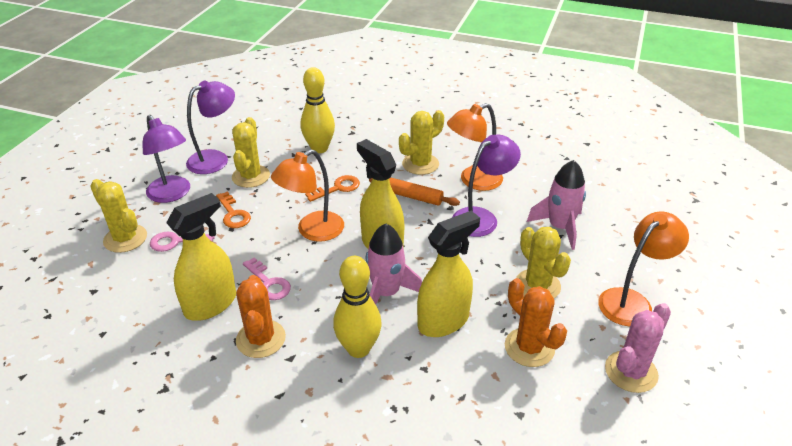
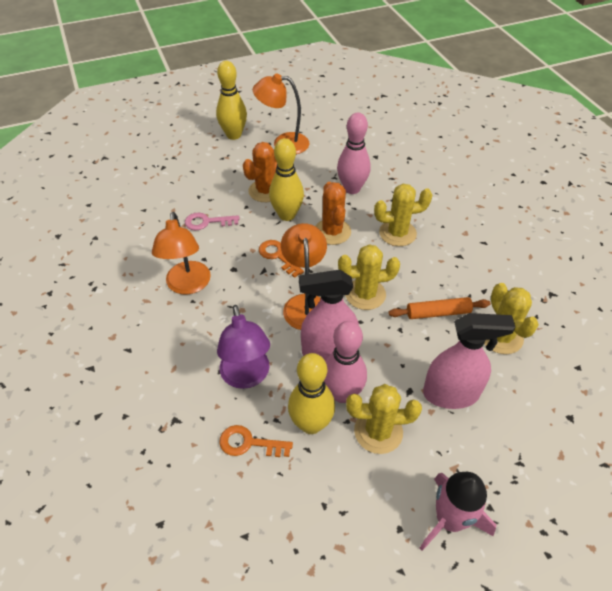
pink bowling pin: 0 -> 2
pink cactus: 1 -> 0
pink key: 2 -> 1
pink rocket: 2 -> 1
pink spray bottle: 0 -> 2
purple lamp: 3 -> 1
yellow bowling pin: 2 -> 3
yellow spray bottle: 3 -> 0

